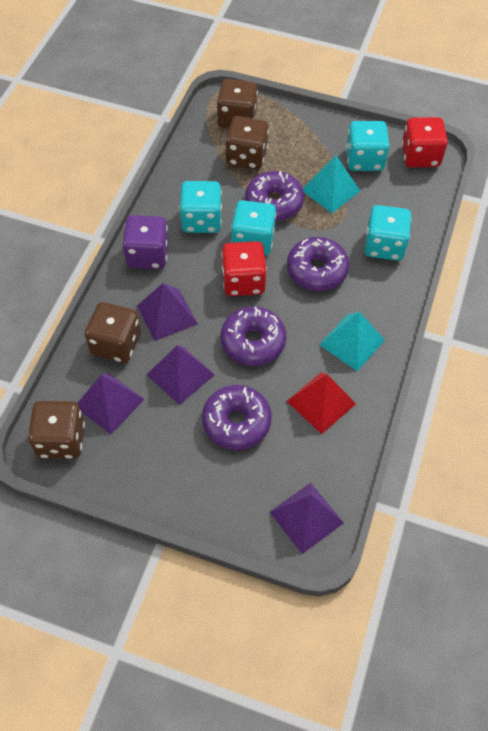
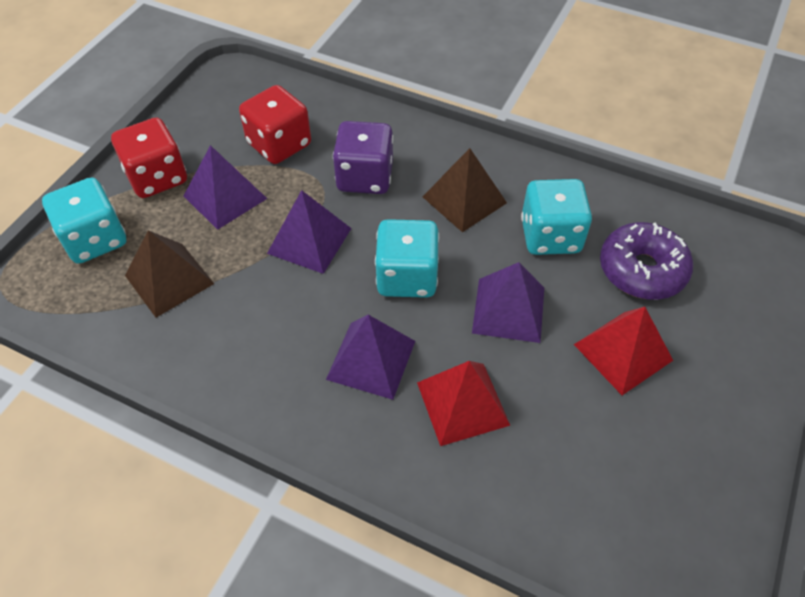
brown dice: 4 -> 0
brown pyramid: 0 -> 2
purple donut: 4 -> 1
red pyramid: 1 -> 2
turquoise dice: 4 -> 3
turquoise pyramid: 2 -> 0

